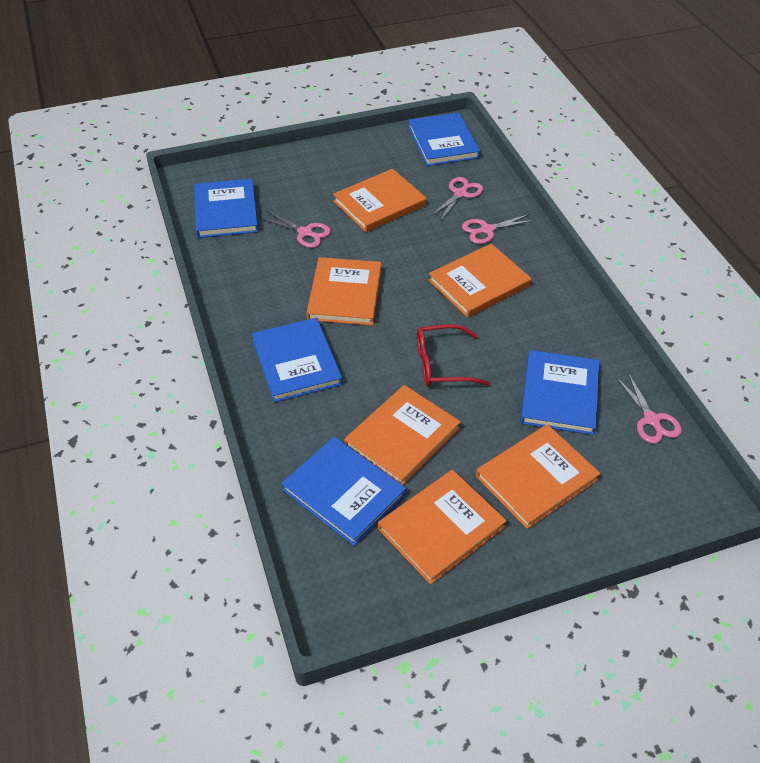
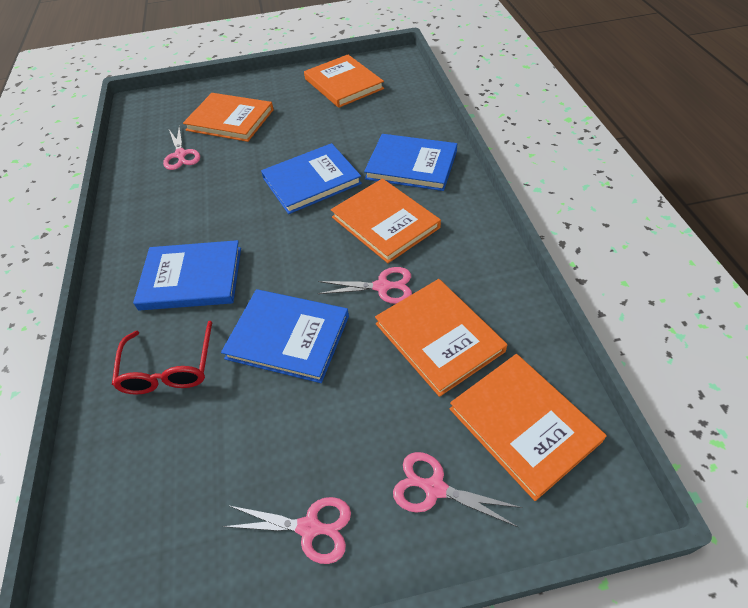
blue book: 5 -> 4
orange book: 6 -> 5

